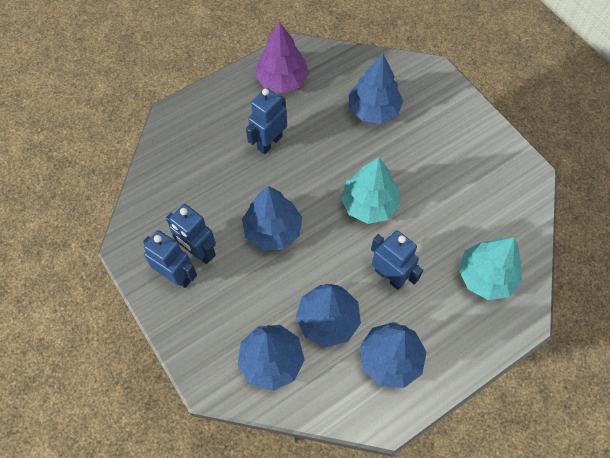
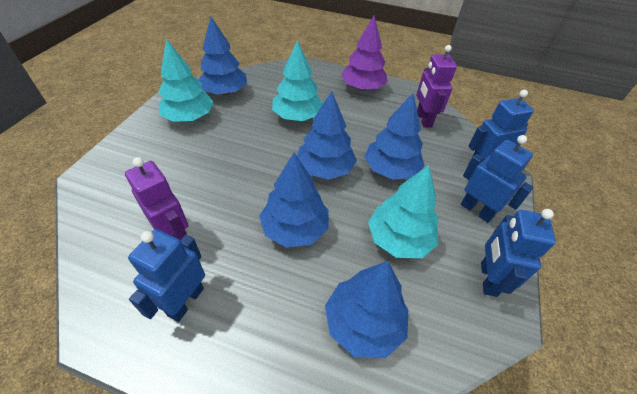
purple robot: 0 -> 2
turquoise tree: 2 -> 3

